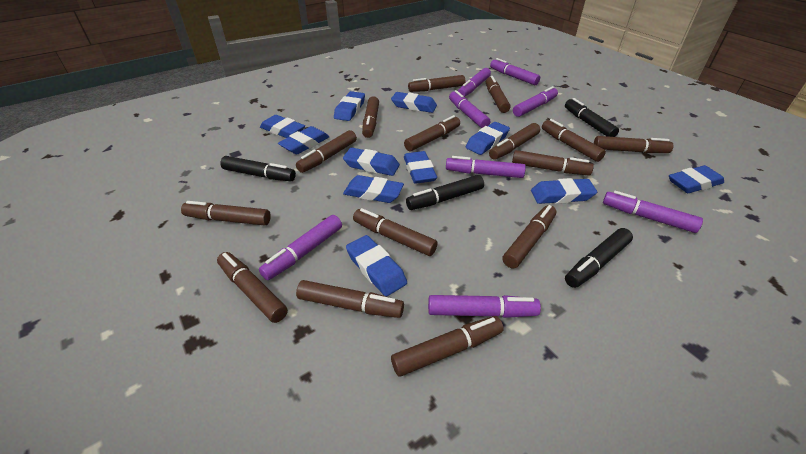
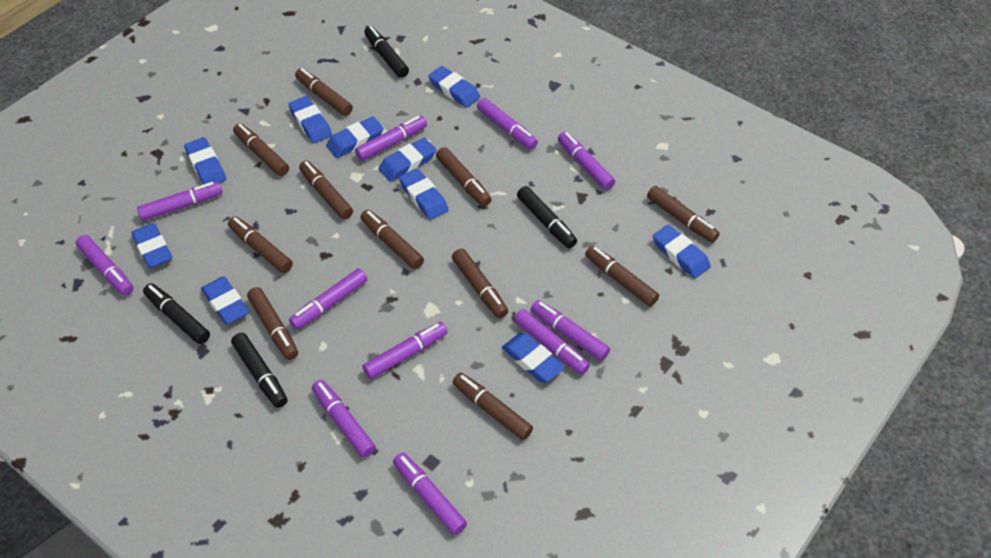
blue eraser: 11 -> 10
brown marker: 15 -> 11
purple marker: 8 -> 11

